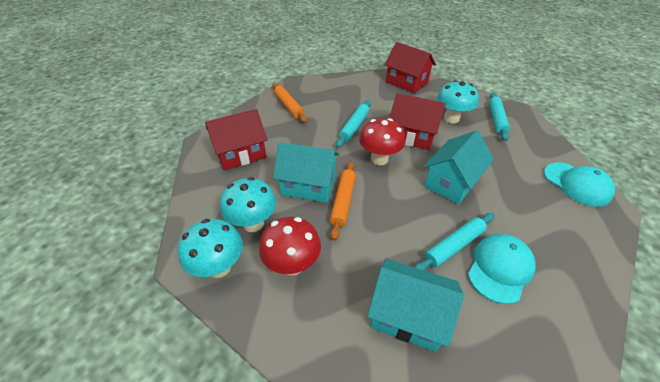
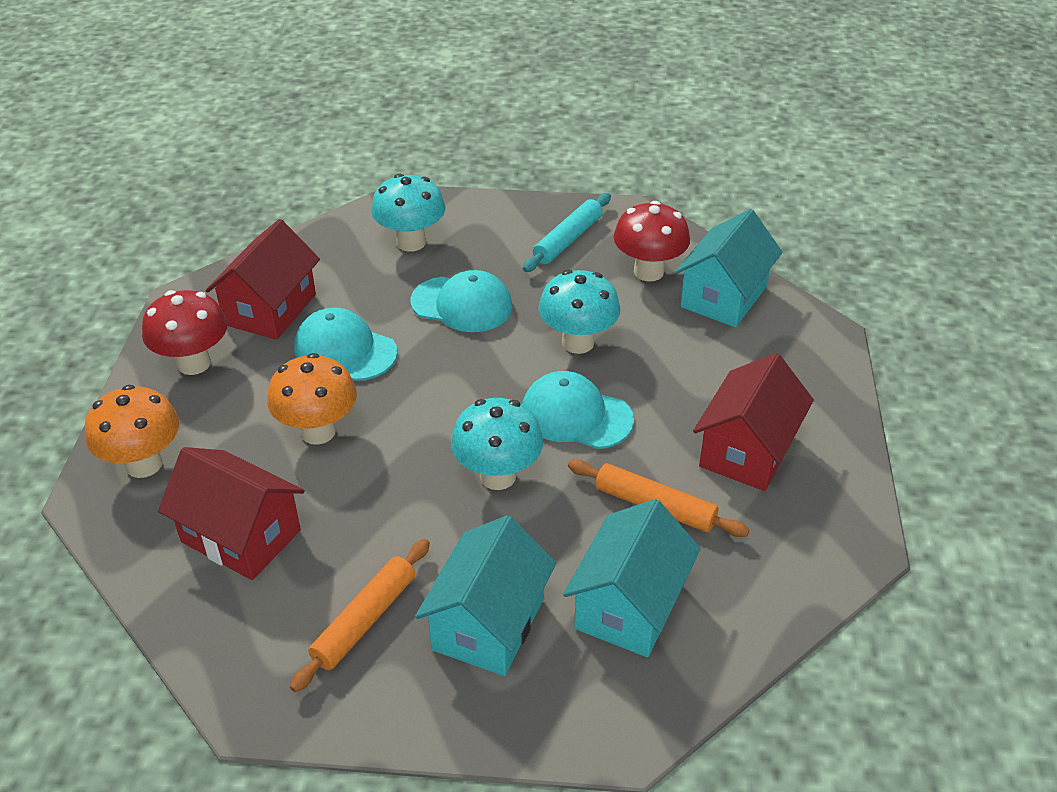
orange mushroom: 0 -> 2
turquoise cap: 2 -> 3
turquoise rolling pin: 3 -> 1

